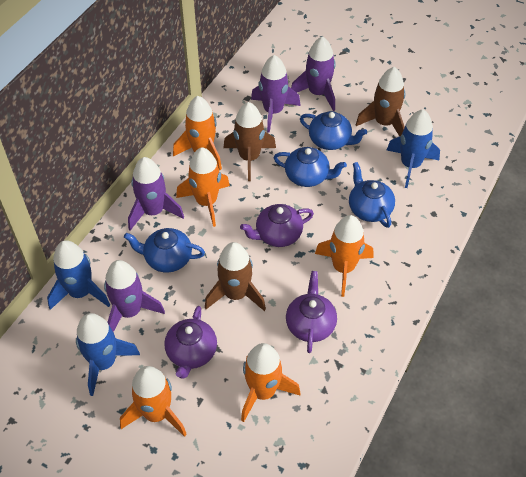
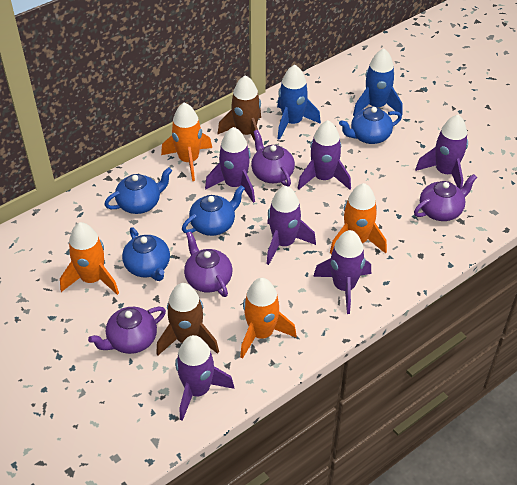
blue rocket: 3 -> 2
brown rocket: 3 -> 2
orange rocket: 5 -> 4
purple rocket: 4 -> 6
purple teapot: 3 -> 4

